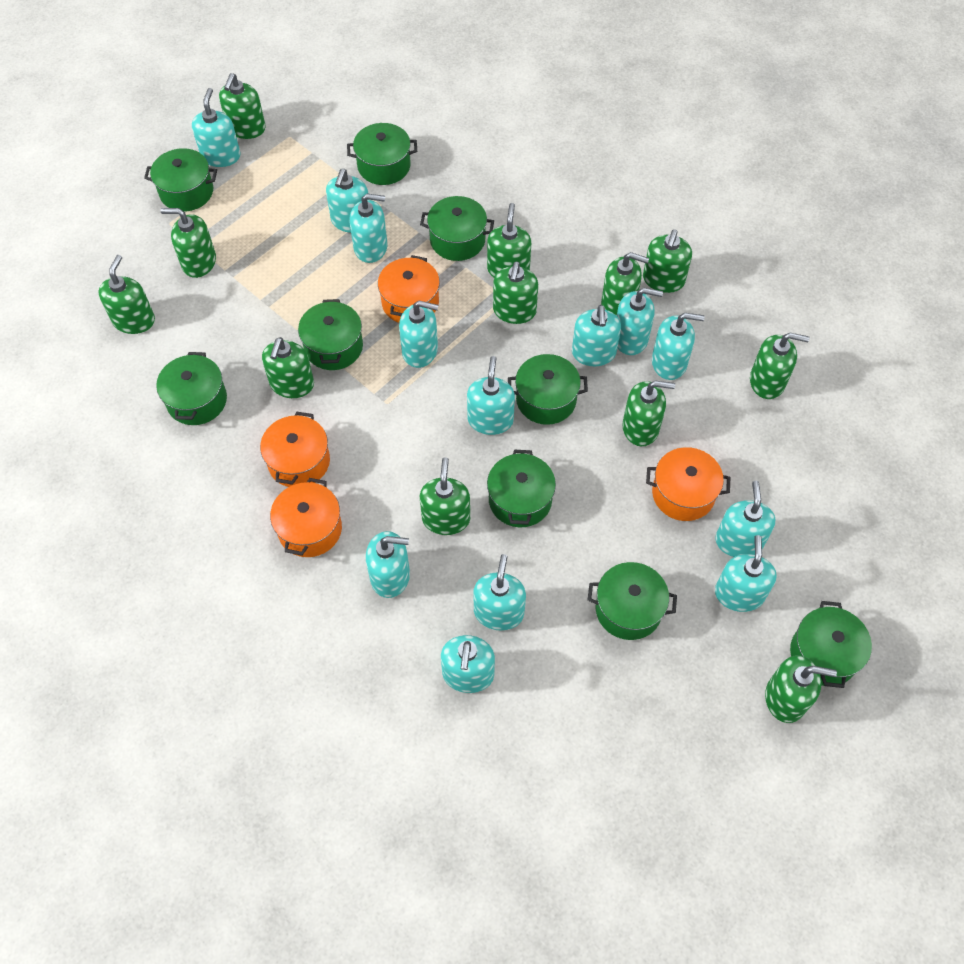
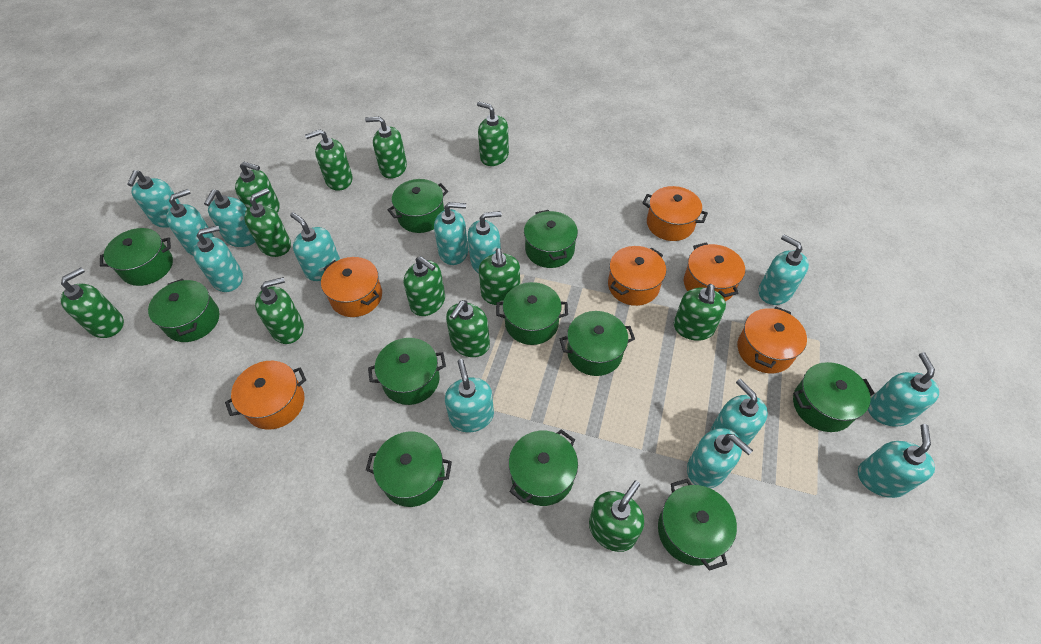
green pot: 9 -> 11
orange pot: 4 -> 6

